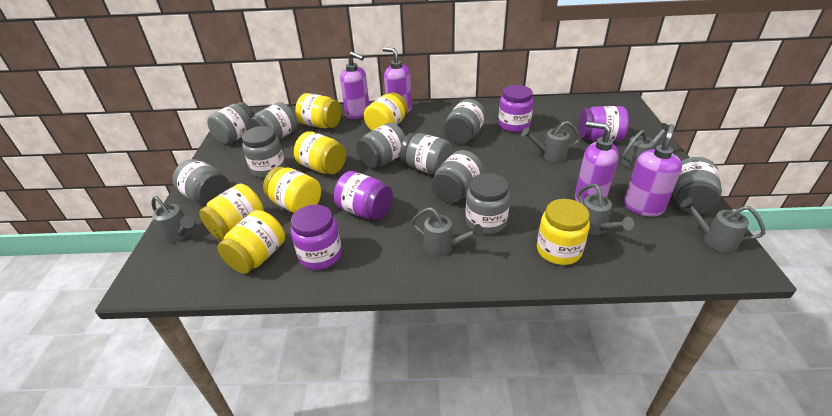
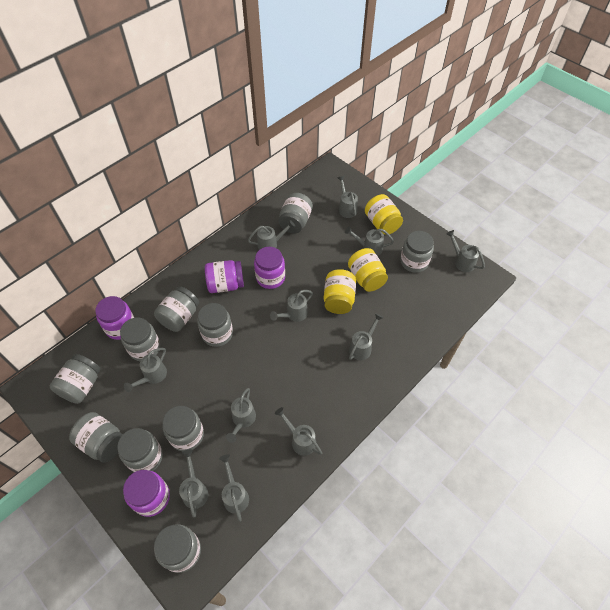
grey watering can: 6 -> 11
purple soap dispenser: 4 -> 0
yellow jar: 7 -> 3

